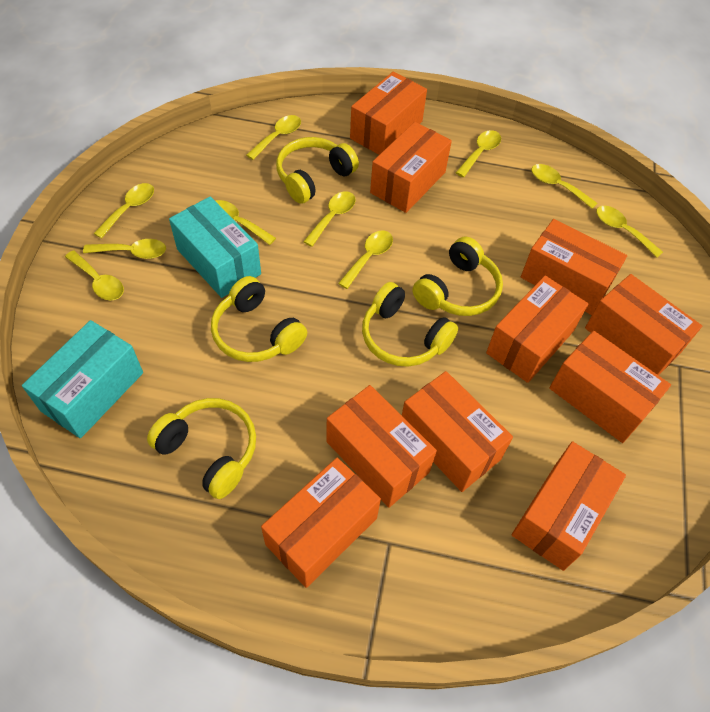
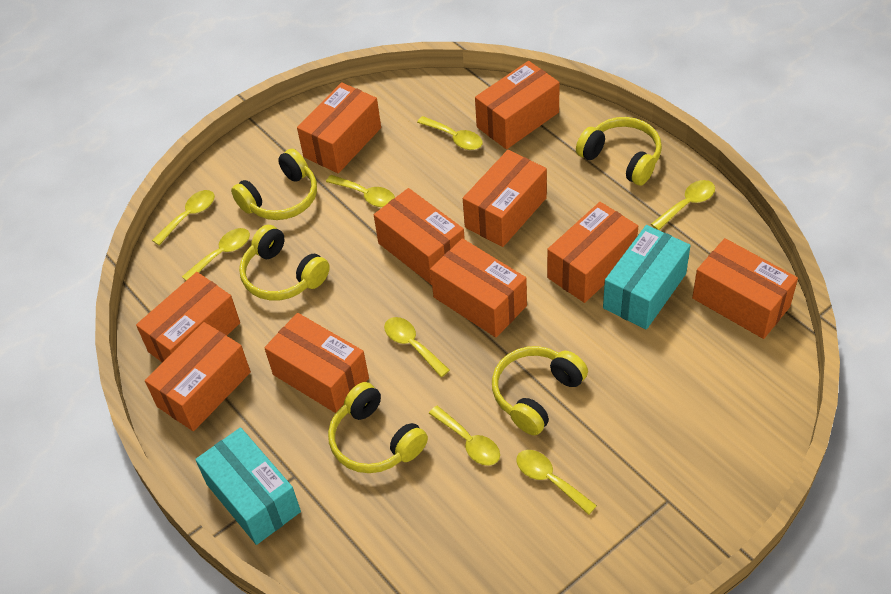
yellow spoon: 10 -> 8

